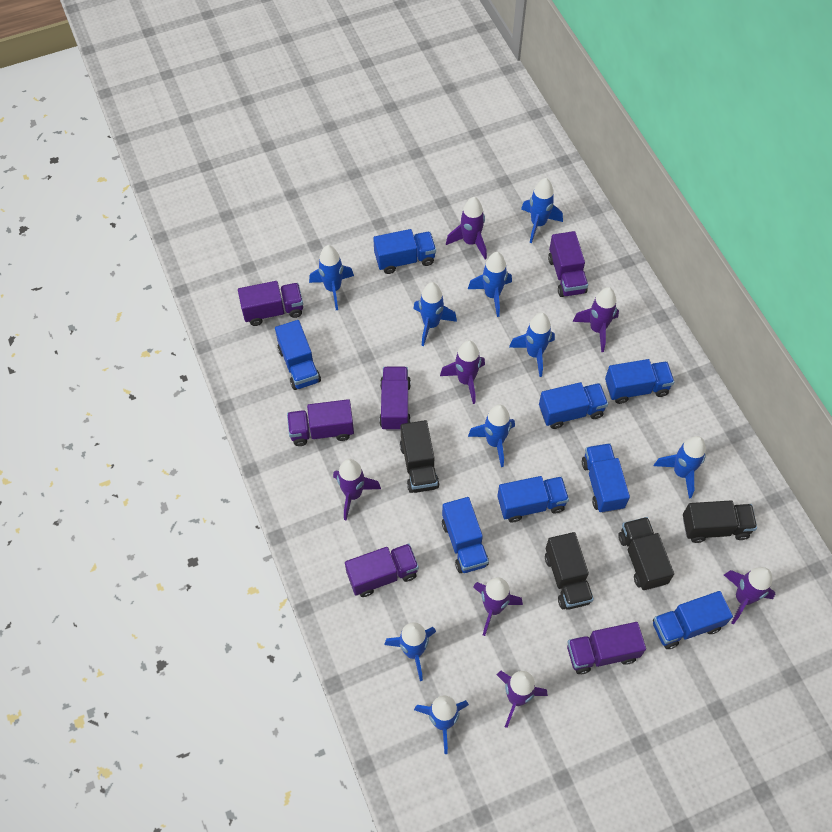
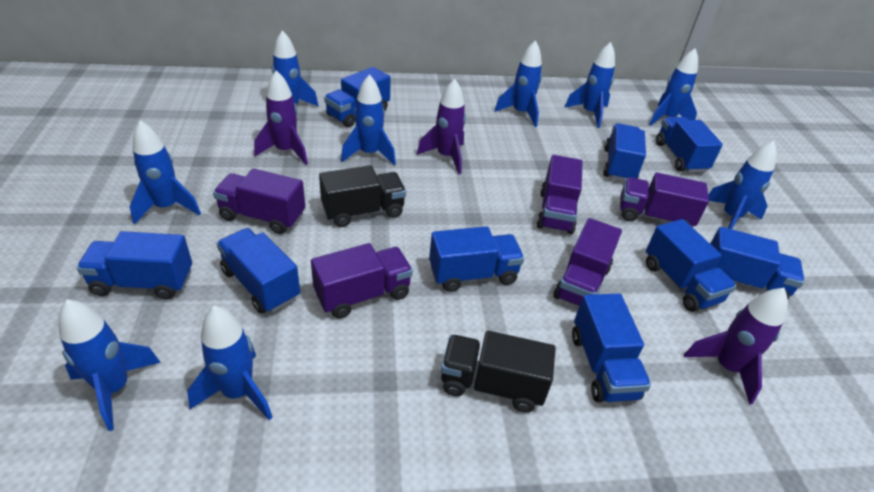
black truck: 4 -> 2
blue truck: 8 -> 9
purple rocket: 7 -> 3
purple truck: 6 -> 5

